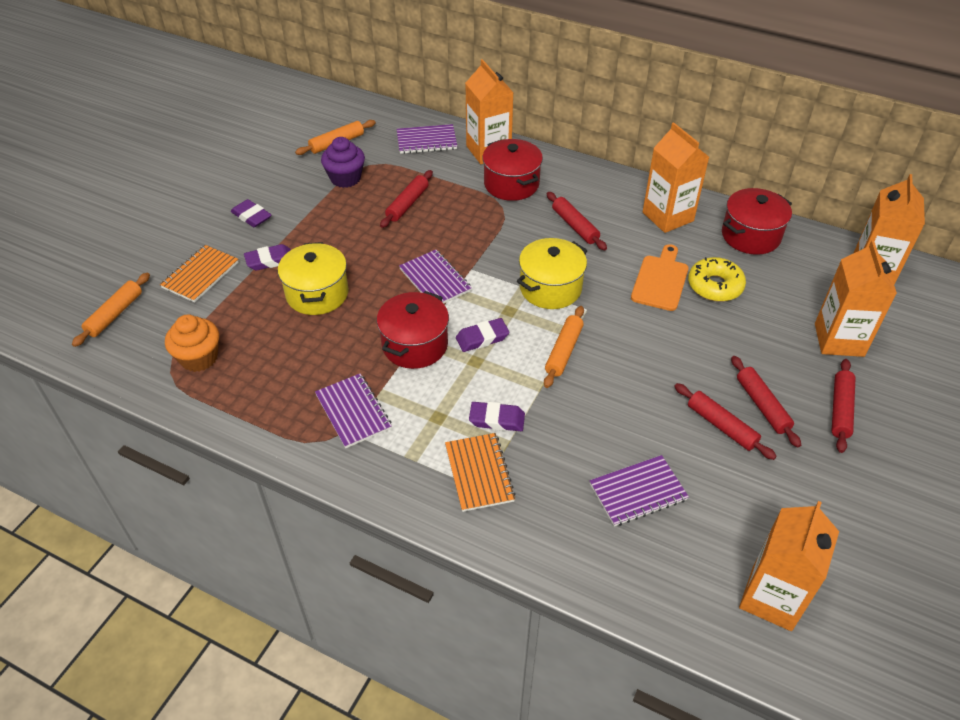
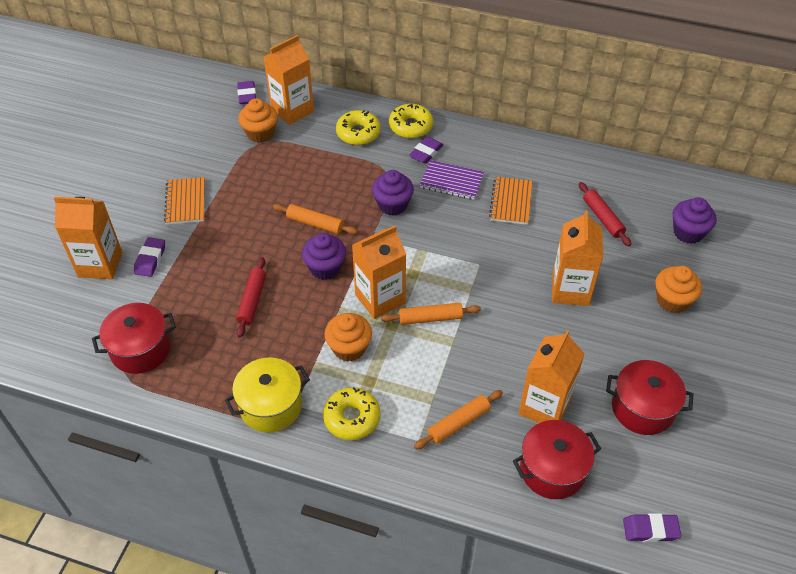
orange cupcake: 1 -> 3
orange cutting board: 1 -> 0
purple cupcake: 1 -> 3
purple notebook: 4 -> 1
red rolling pin: 5 -> 2
yellow donut: 1 -> 3
yellow pot: 2 -> 1

